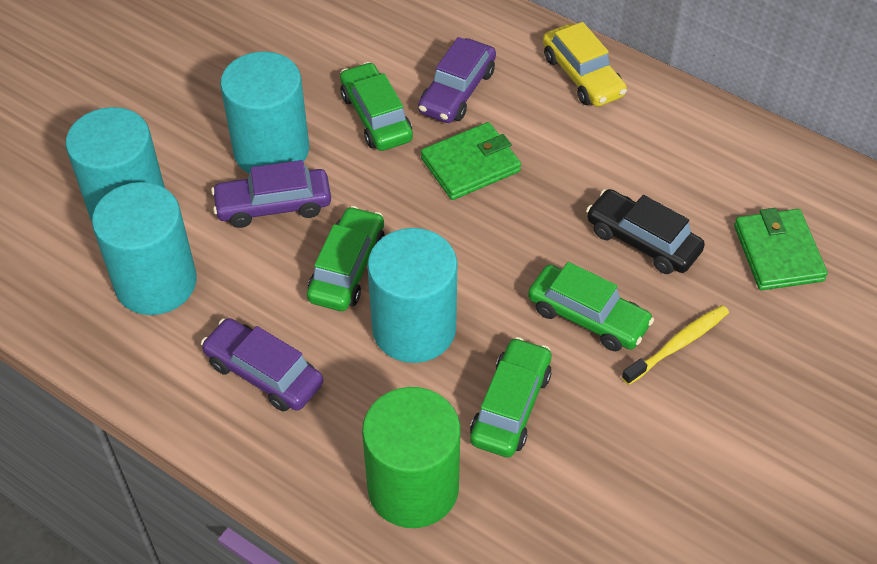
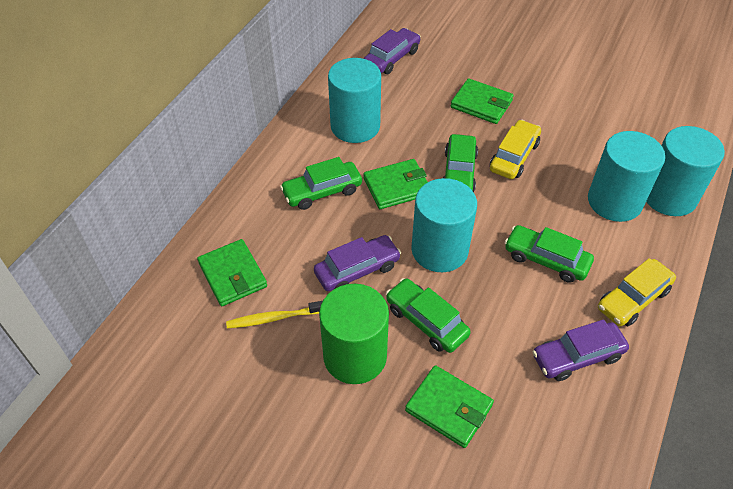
black car: 1 -> 0
green wallet: 2 -> 4
yellow car: 1 -> 2

